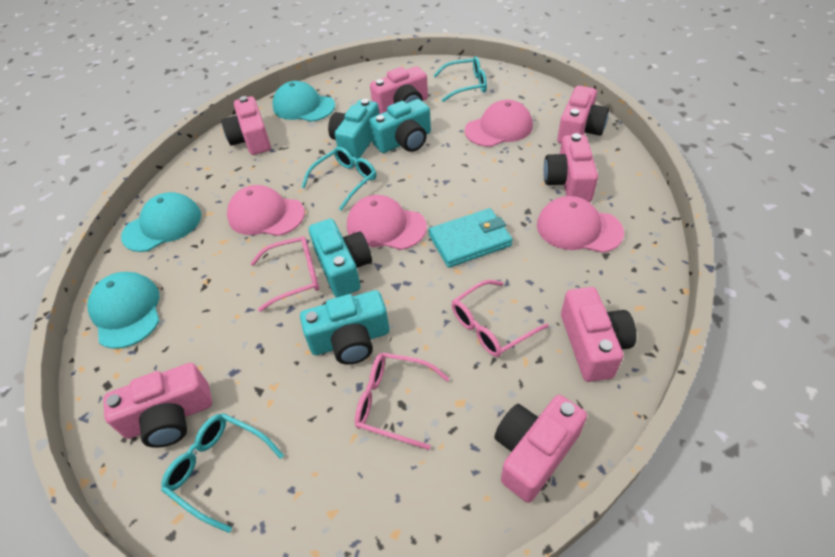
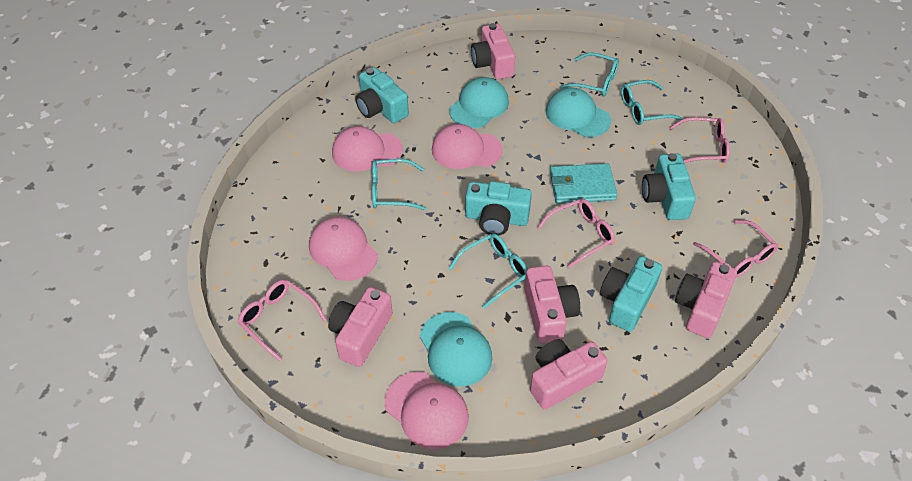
pink camera: 7 -> 5
pink glasses: 3 -> 4
turquoise glasses: 3 -> 4

